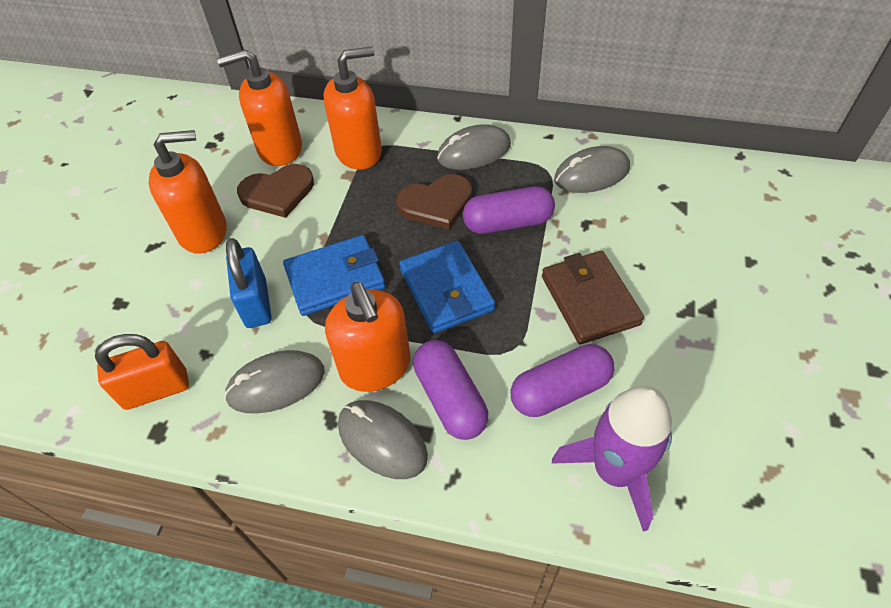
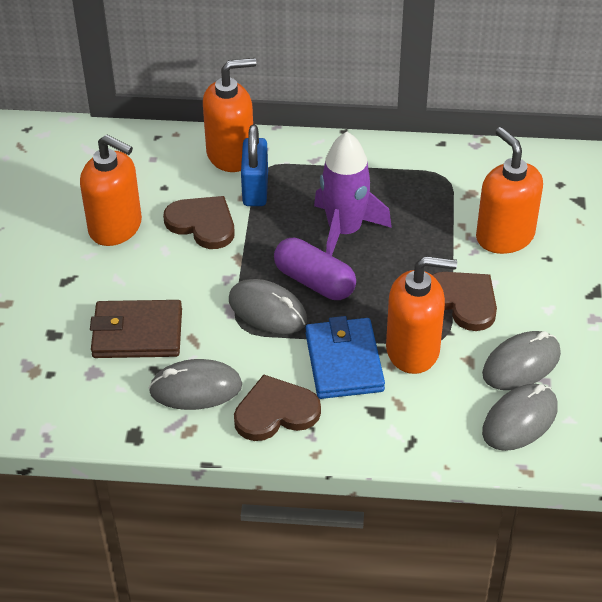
blue wallet: 2 -> 1
brown heart: 2 -> 3
orange padlock: 1 -> 0
purple capsule: 3 -> 1

